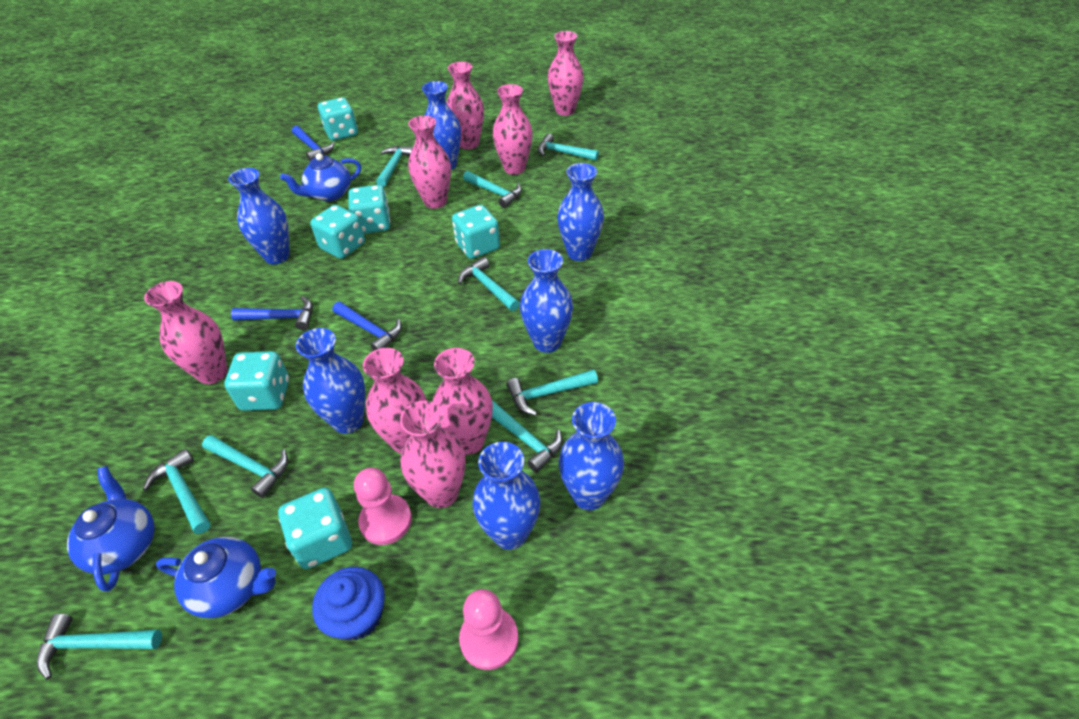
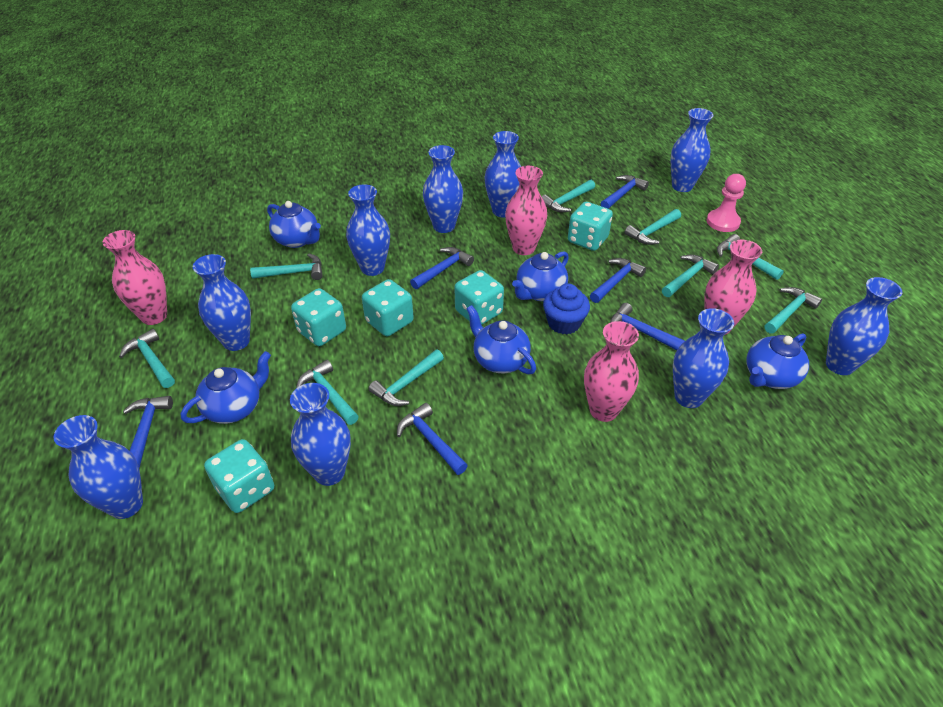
blue hammer: 3 -> 6
blue teapot: 3 -> 5
blue vase: 7 -> 9
pink pawn: 2 -> 1
pink vase: 8 -> 4
turquoise dice: 6 -> 5

